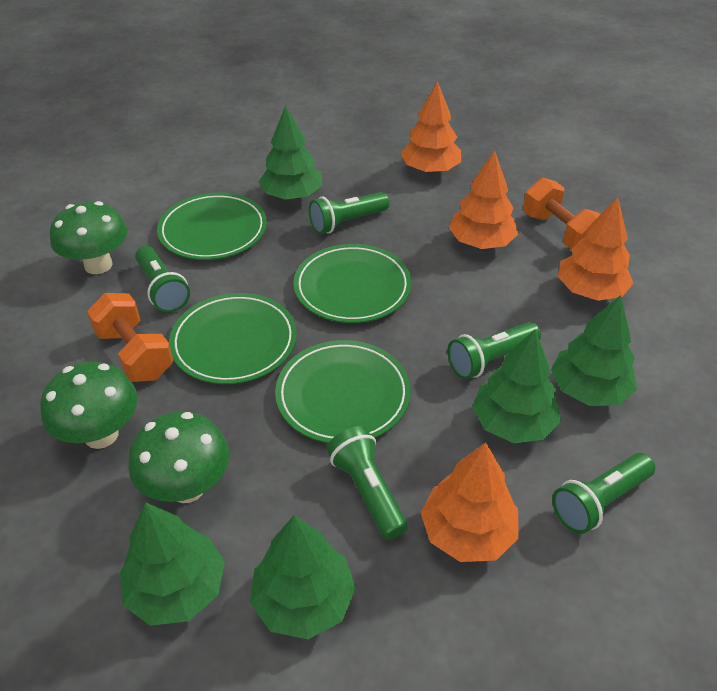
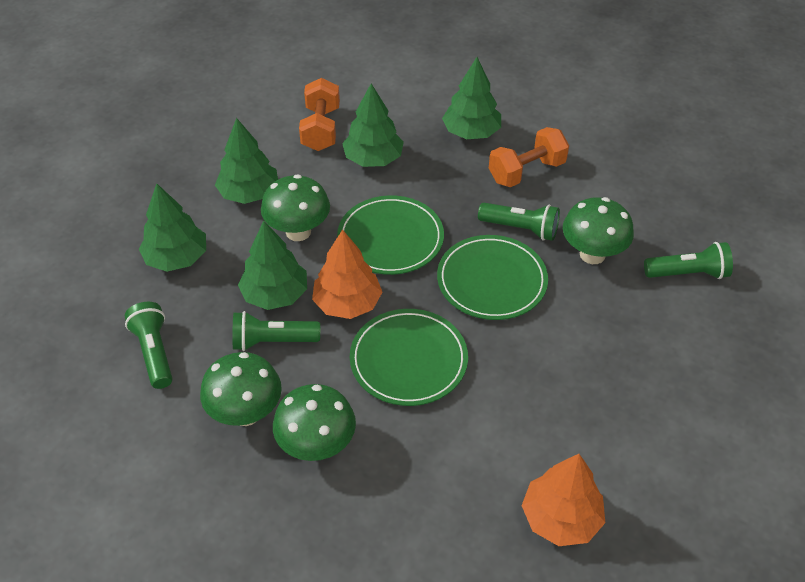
green flashlight: 5 -> 4
green mushroom: 3 -> 4
green plate: 4 -> 3
orange tree: 4 -> 2

